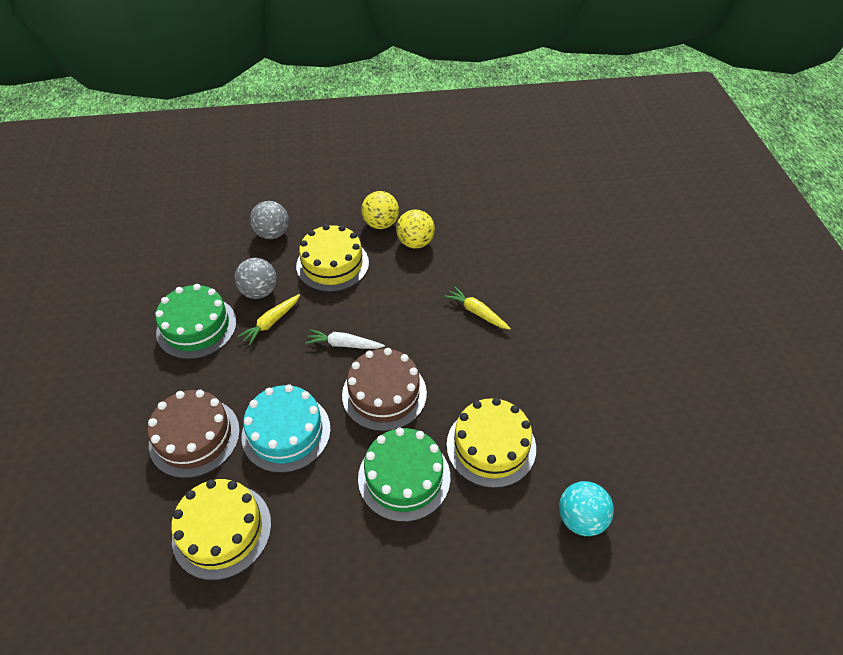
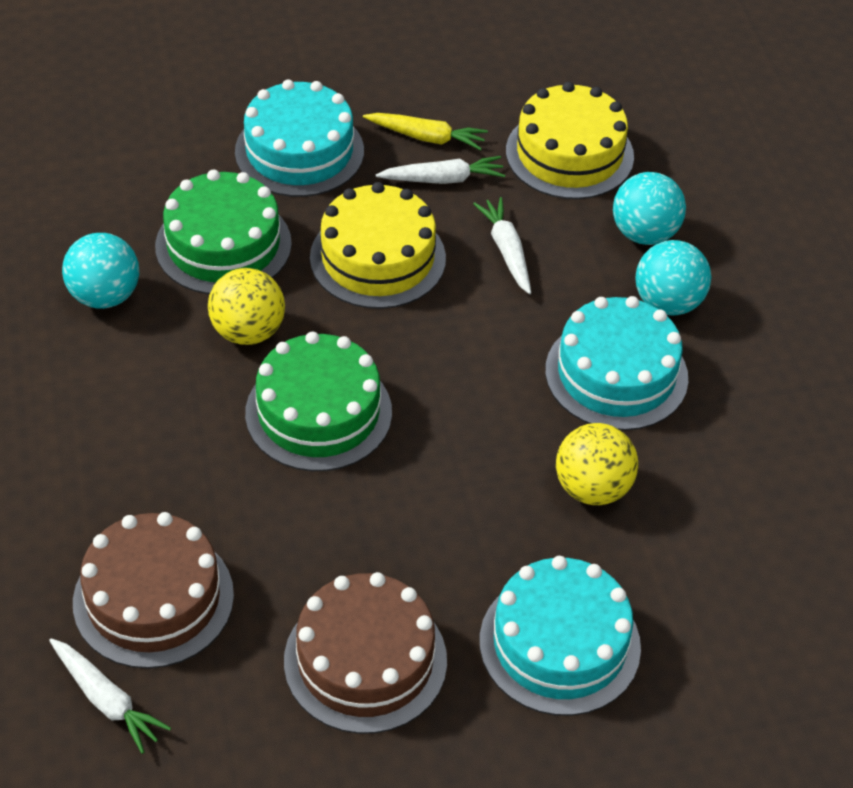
grey ball: 2 -> 0
turquoise ball: 1 -> 3
turquoise cake: 1 -> 3
white carrot: 1 -> 3
yellow cake: 3 -> 2
yellow carrot: 2 -> 1

